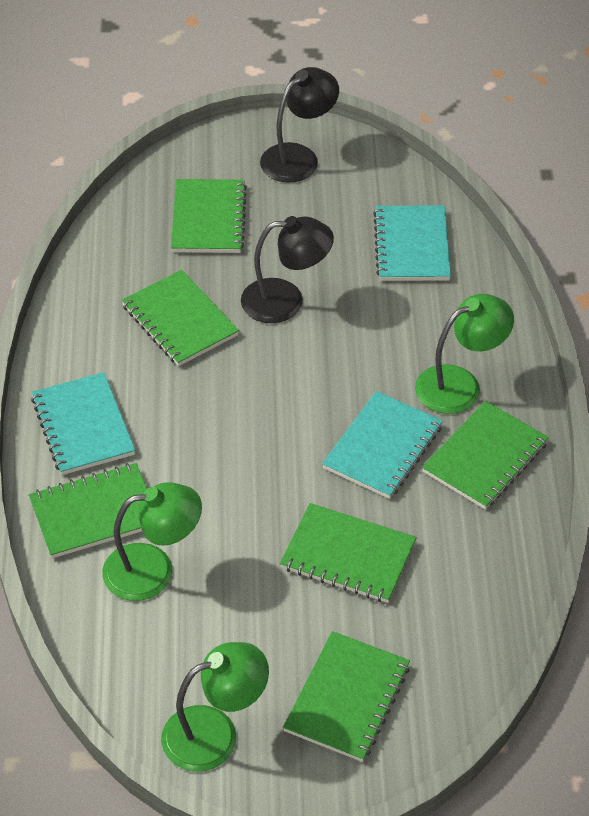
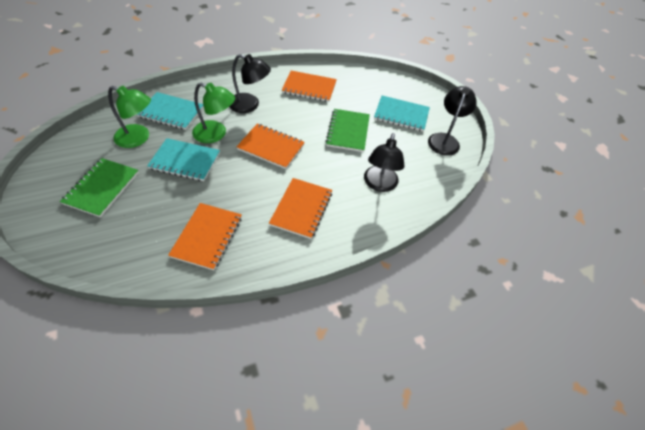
black lamp: 2 -> 3
green lamp: 3 -> 2
green notebook: 6 -> 2
orange notebook: 0 -> 4

